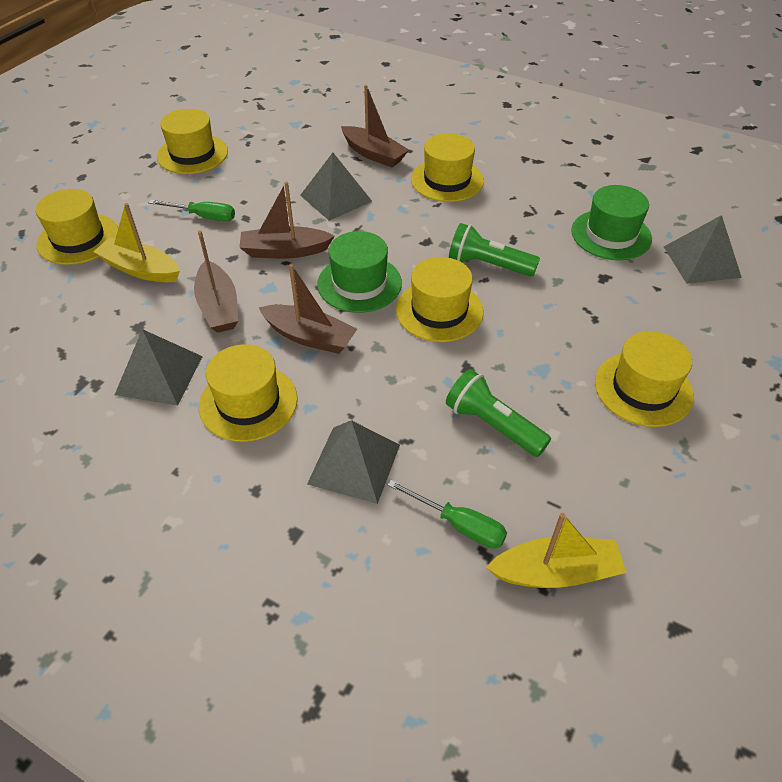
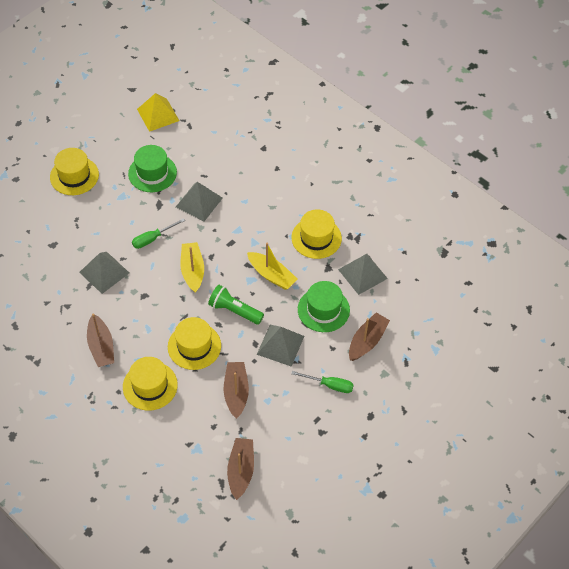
green flashlight: 2 -> 1
yellow hat: 6 -> 4
yellow pyramid: 0 -> 1

